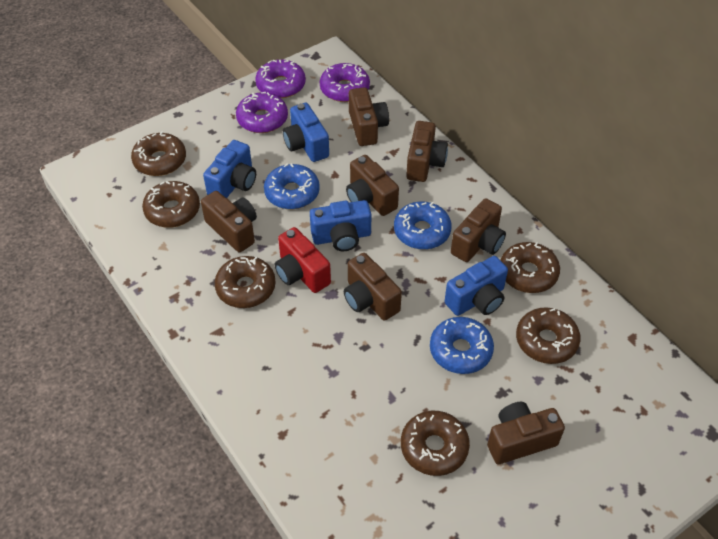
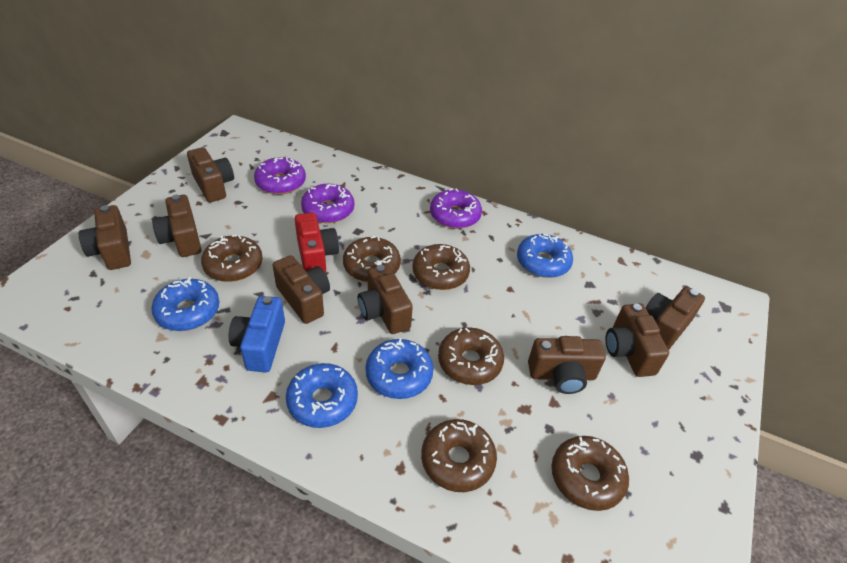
blue camera: 4 -> 1
blue donut: 3 -> 4
brown camera: 7 -> 8

